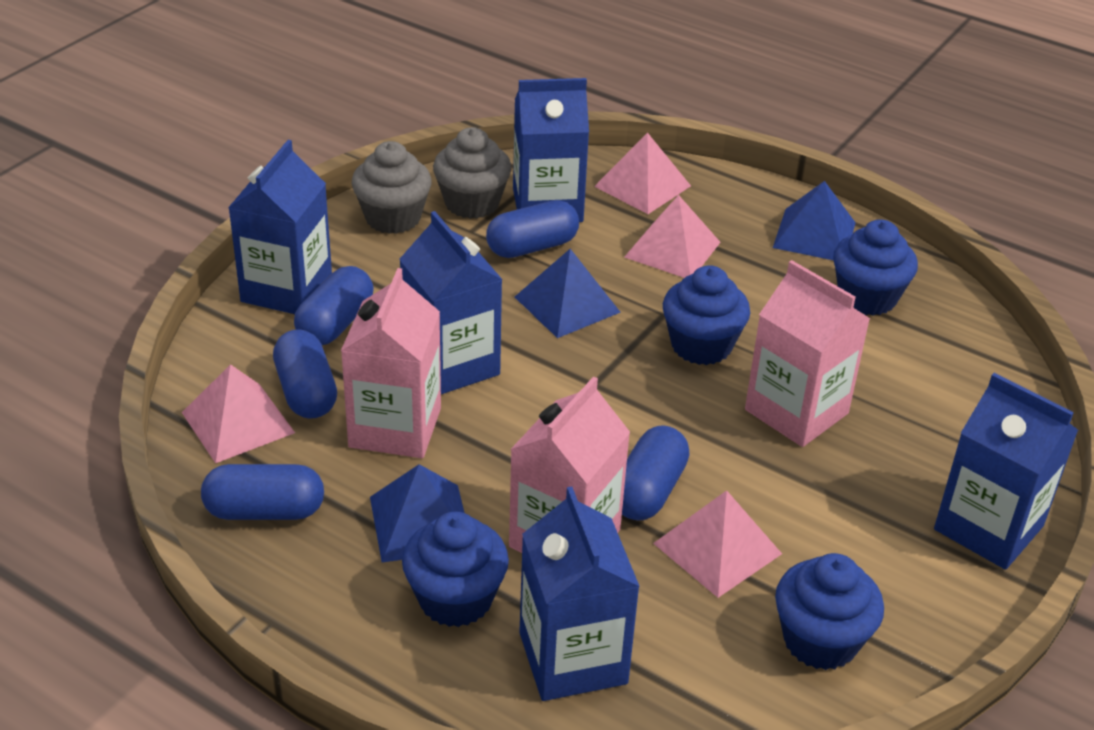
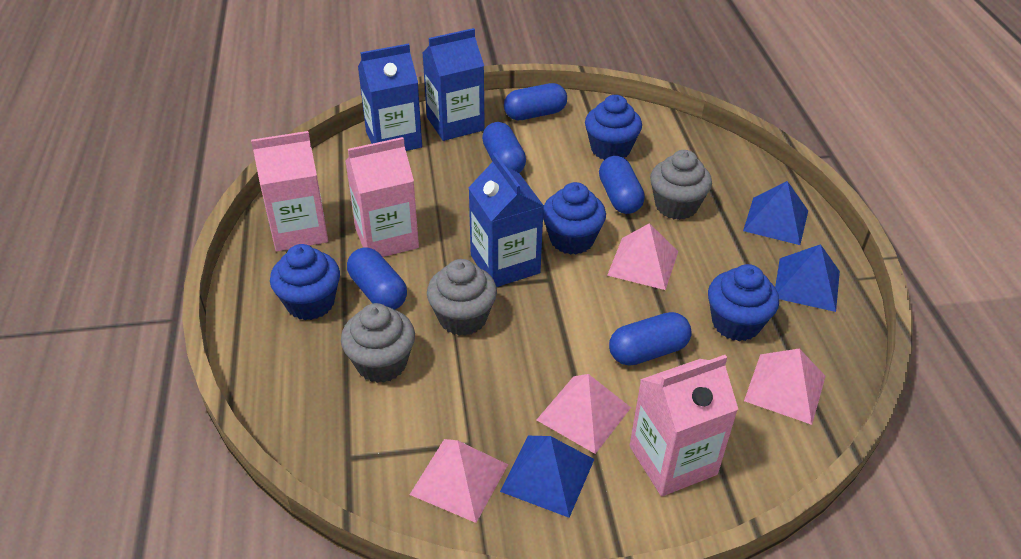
blue carton: 5 -> 3
grey cupcake: 2 -> 3

